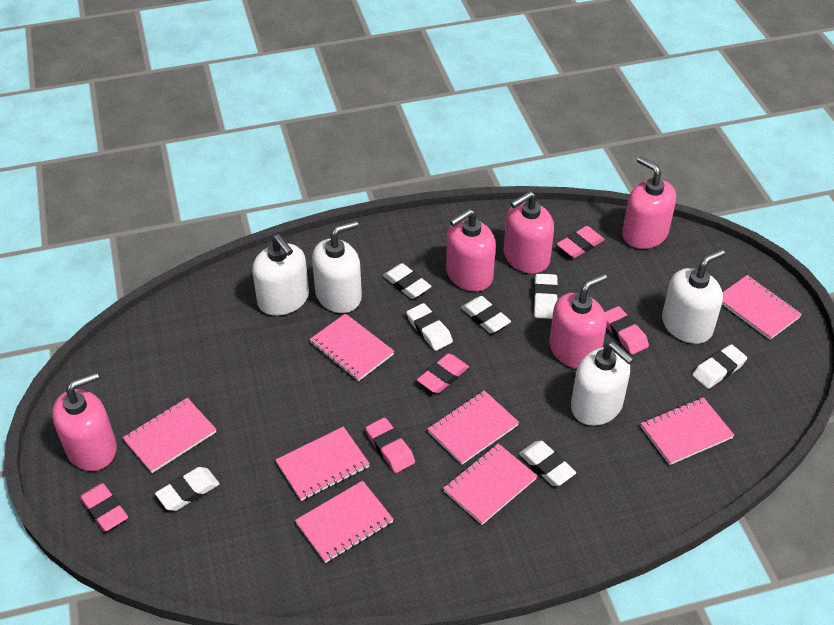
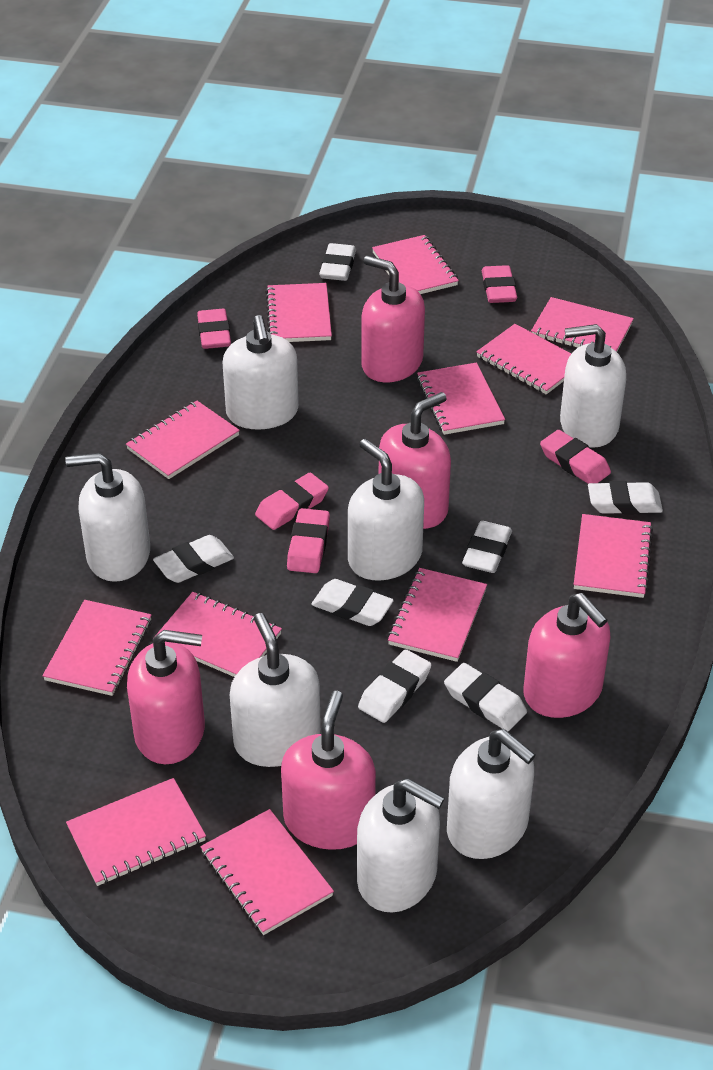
pink notebook: 8 -> 12
white soap dispenser: 4 -> 7

